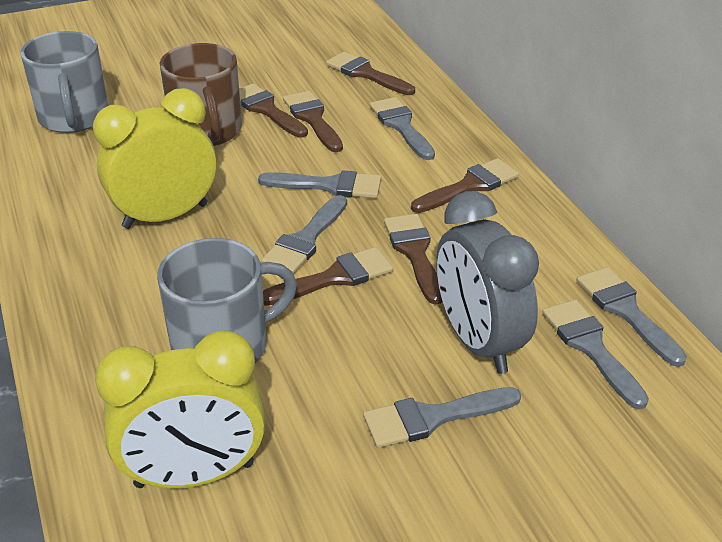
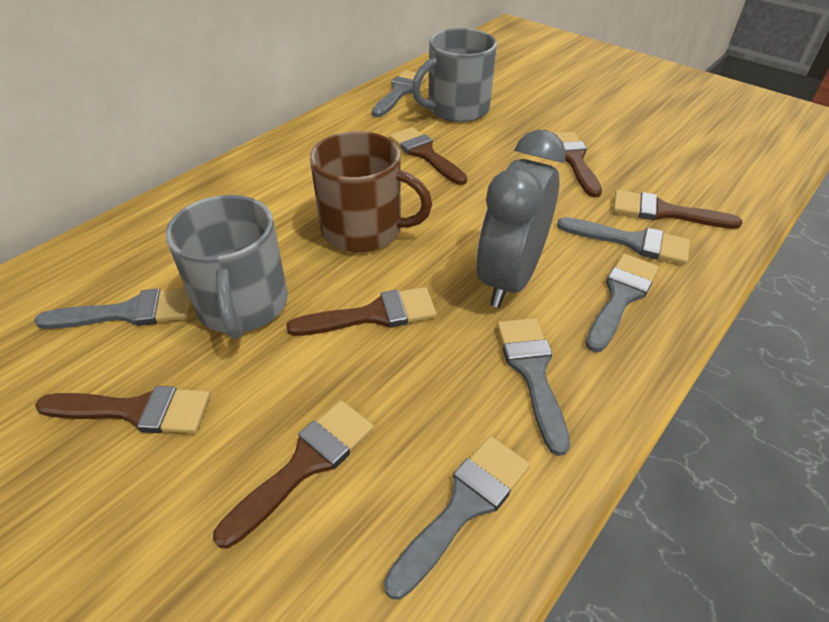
yellow clock: 2 -> 0

